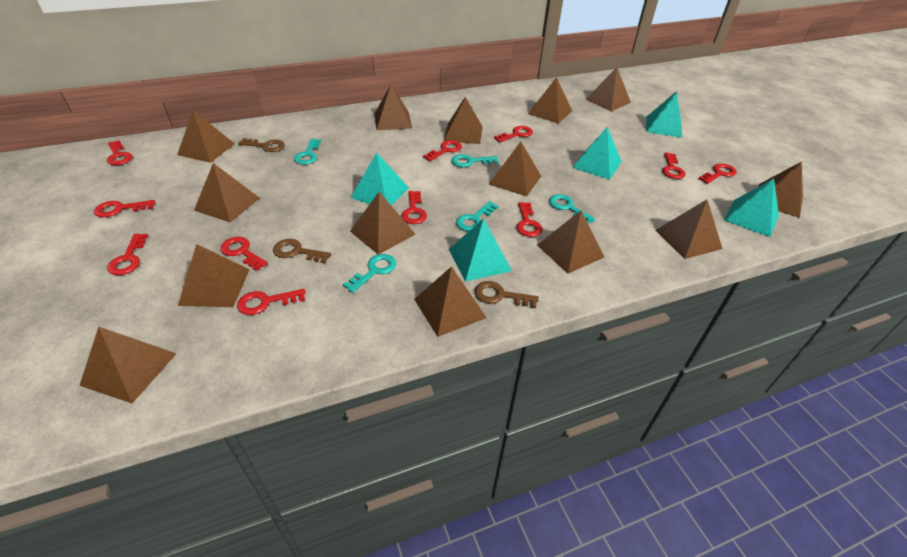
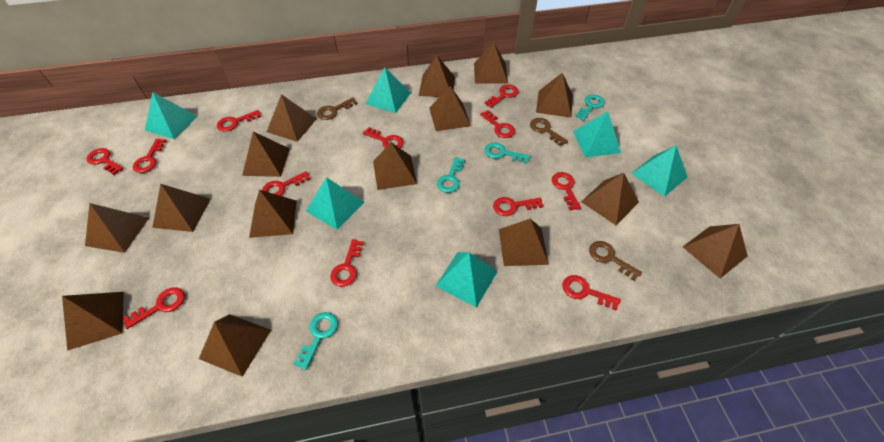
brown pyramid: 14 -> 15
red key: 11 -> 12
turquoise key: 5 -> 4
turquoise pyramid: 5 -> 6

